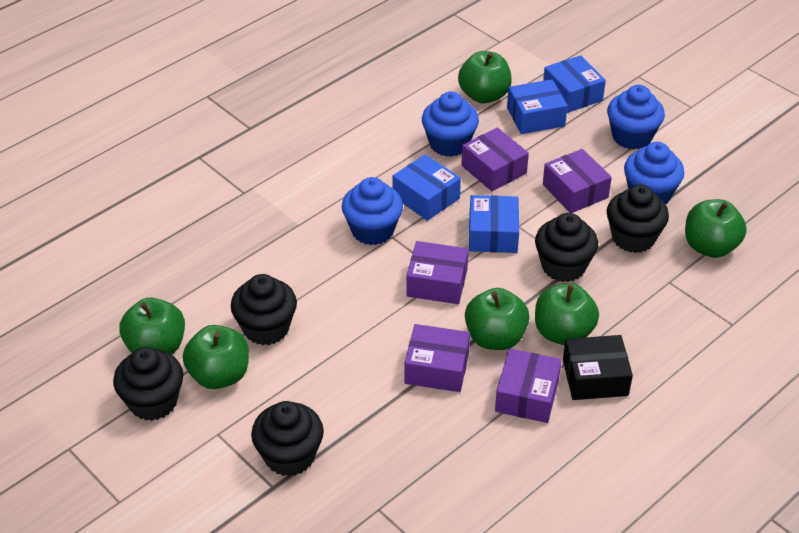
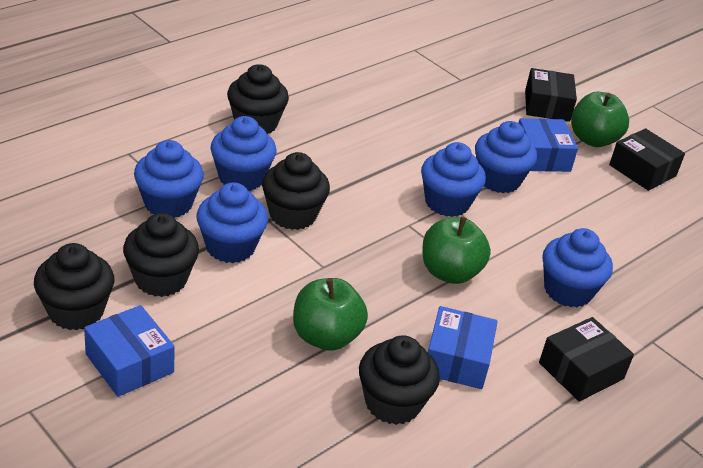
black box: 1 -> 3
blue box: 4 -> 3
blue cupcake: 4 -> 6
green apple: 6 -> 3
purple box: 5 -> 0

